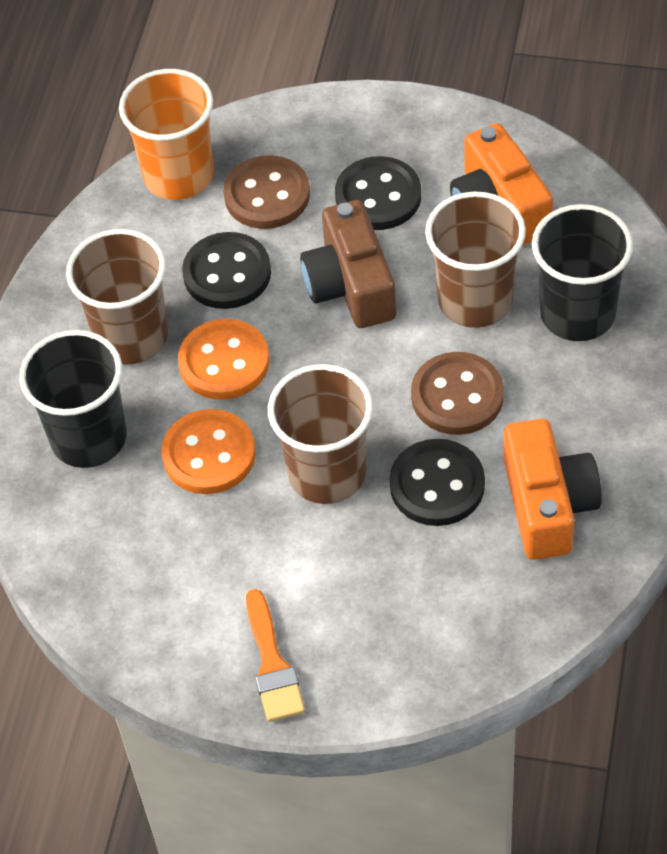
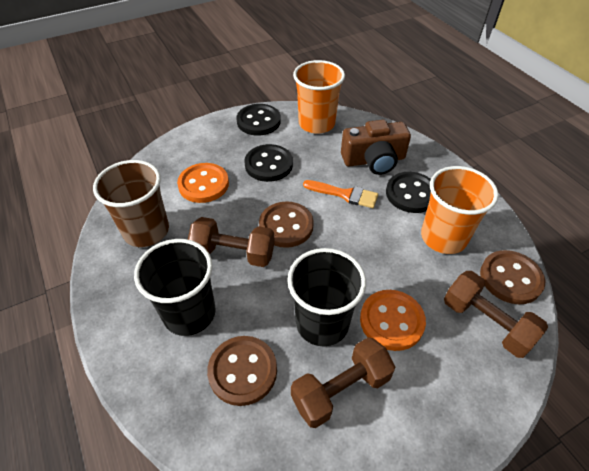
brown button: 2 -> 3
brown cup: 3 -> 1
brown dumbbell: 0 -> 3
orange camera: 2 -> 0
orange cup: 1 -> 2

